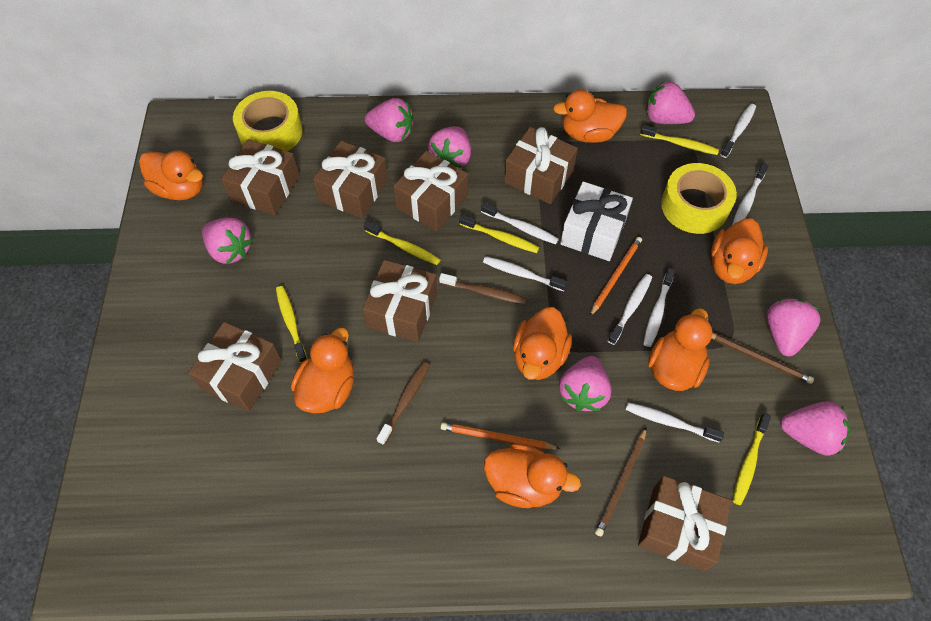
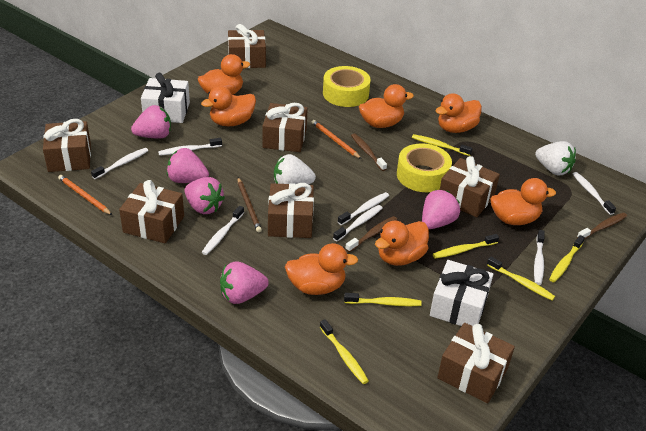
brown pencil: 2 -> 1
brown toothbrush: 2 -> 3
pink strawberry: 7 -> 5
white gift: 1 -> 2
white strawberry: 0 -> 2
yellow toothbrush: 5 -> 6

